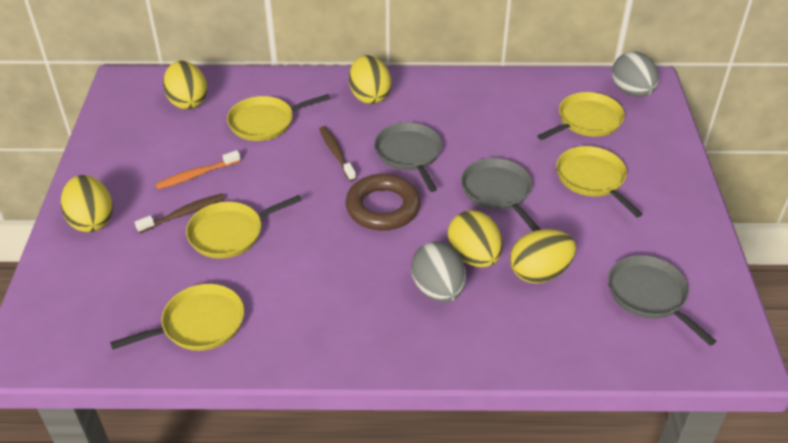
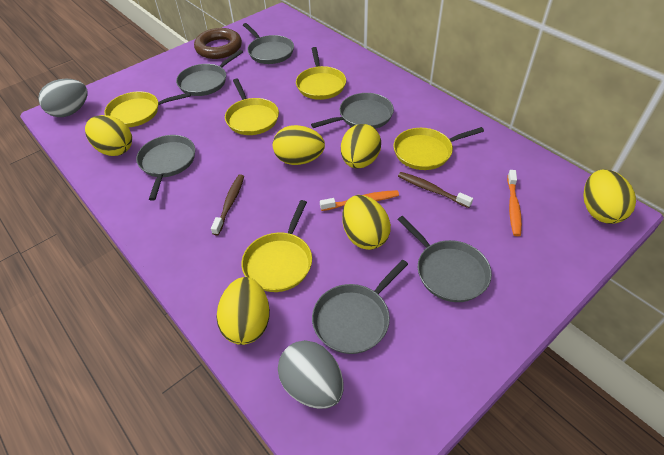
grey pan: 3 -> 6
orange toothbrush: 1 -> 2
yellow egg: 5 -> 6

